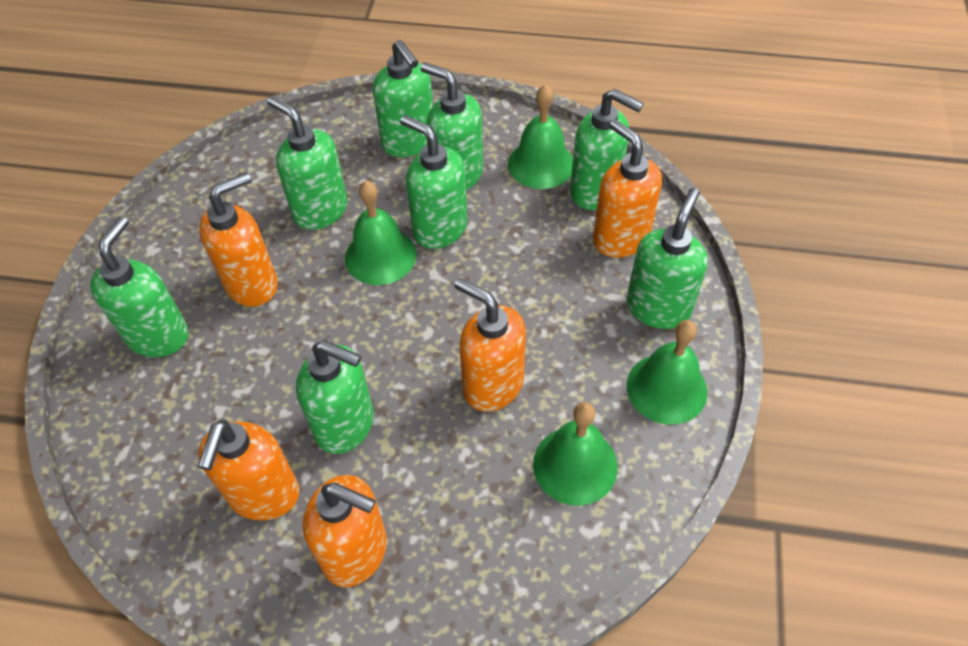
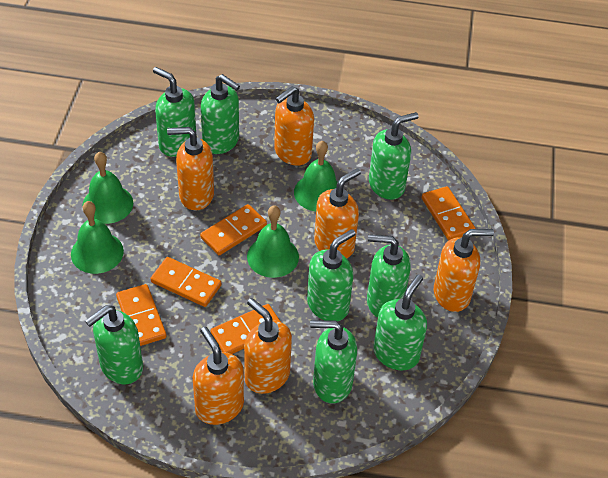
orange domino: 0 -> 5
orange soap dispenser: 5 -> 6

